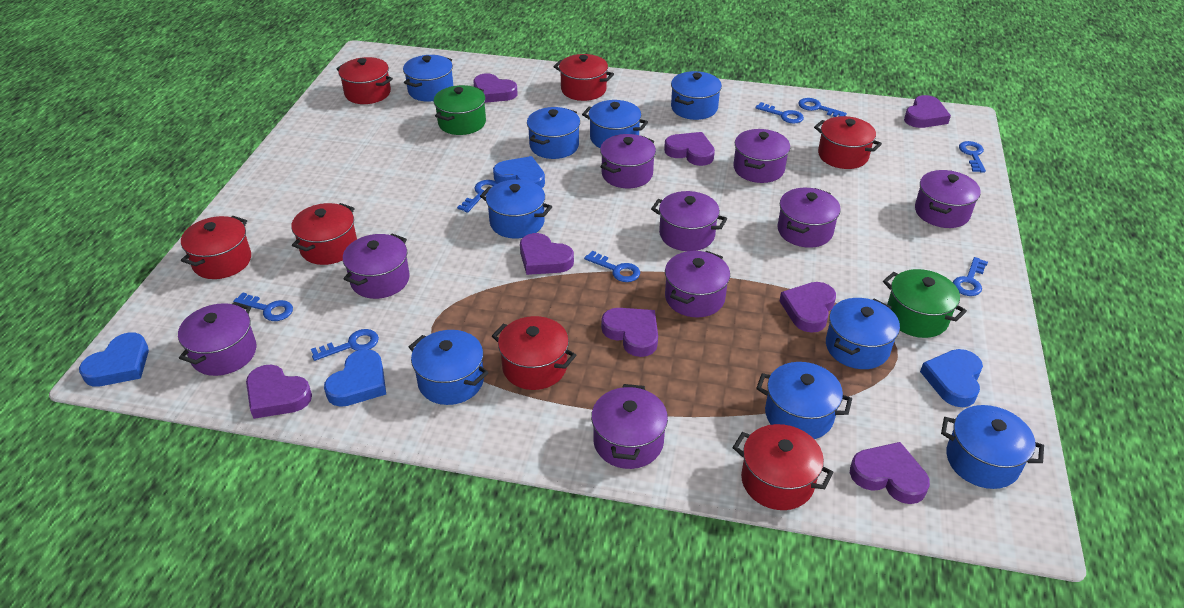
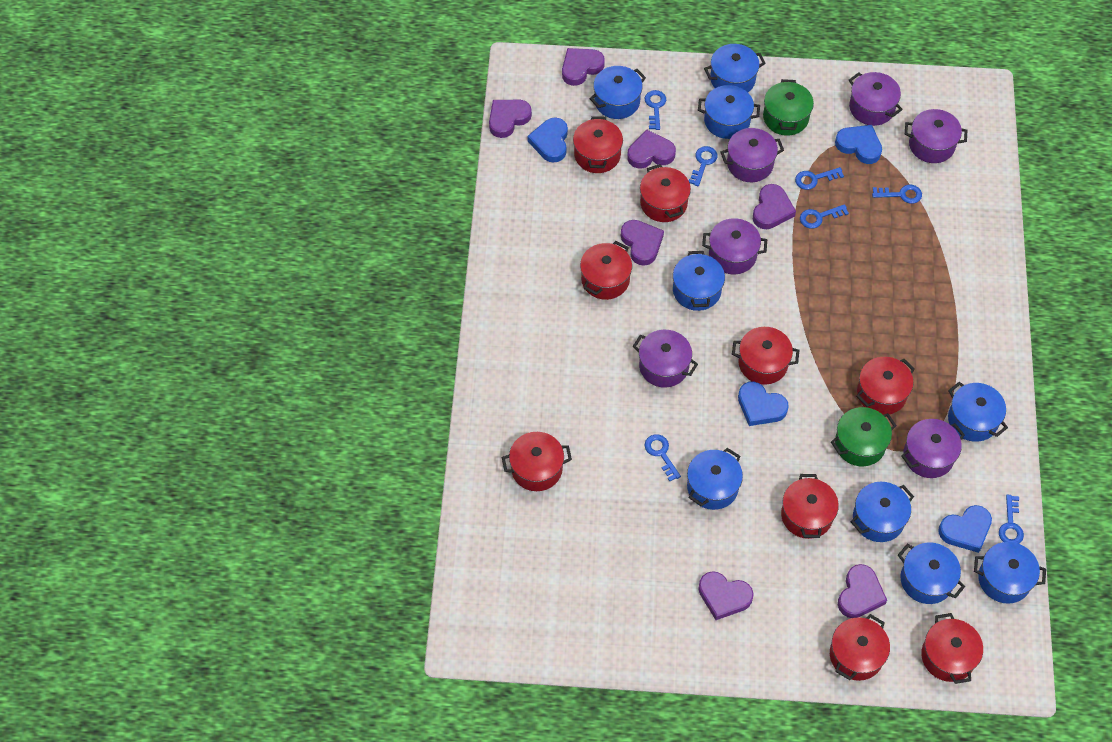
blue key: 8 -> 7
purple heart: 8 -> 7
purple pot: 9 -> 6
red pot: 7 -> 9

